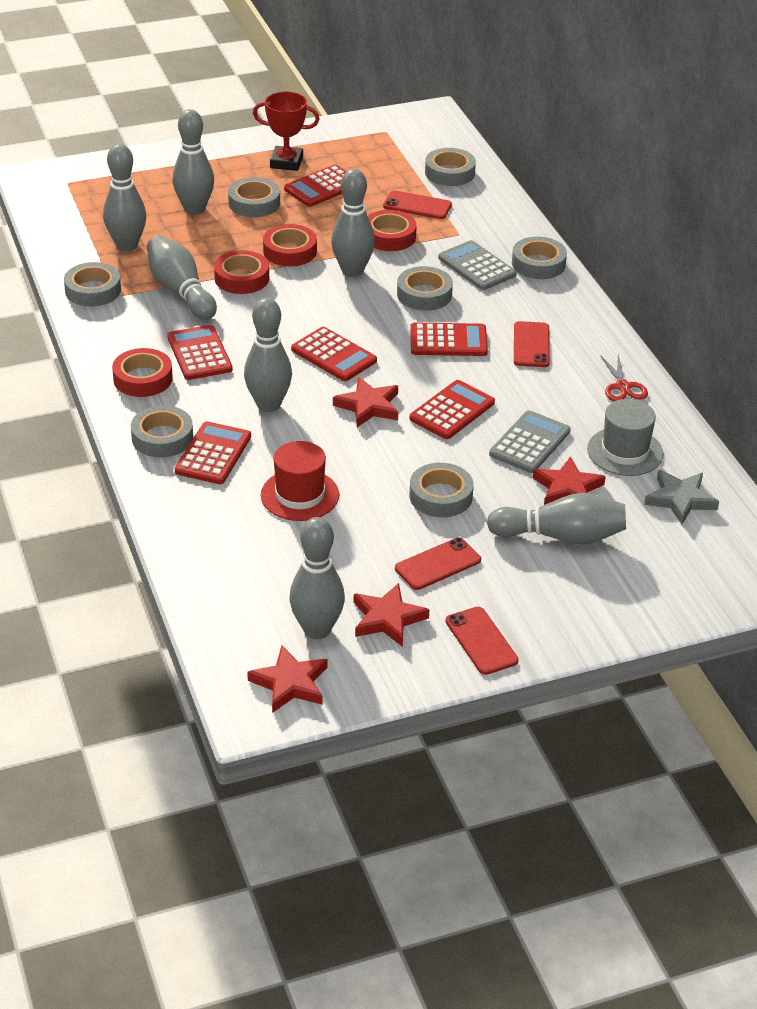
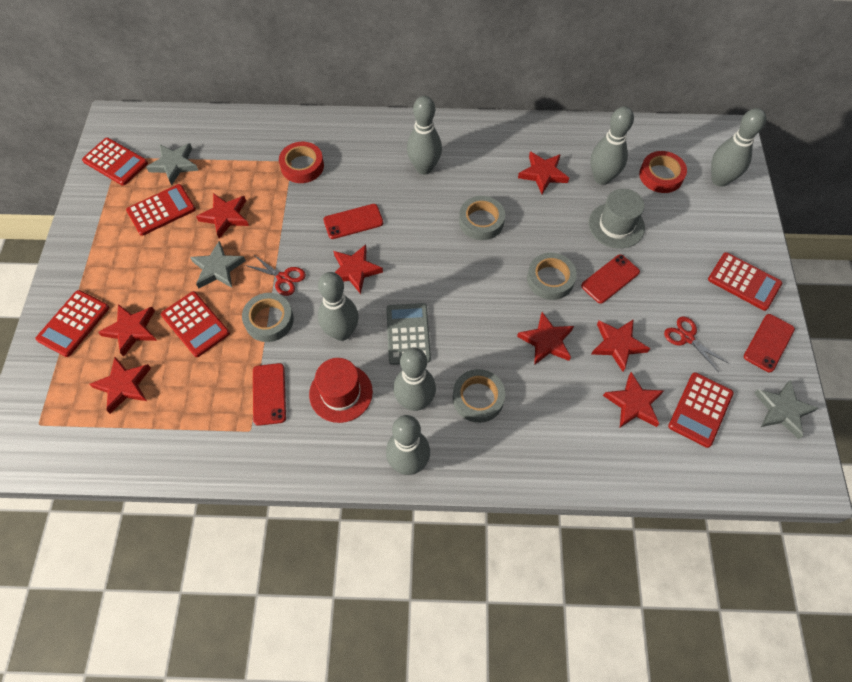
grey bowling pin: 7 -> 6
grey calculator: 2 -> 1
grey star: 1 -> 3
grey tape: 7 -> 4
red scissors: 1 -> 2
red star: 4 -> 8
red tape: 4 -> 2
red trophy: 1 -> 0

